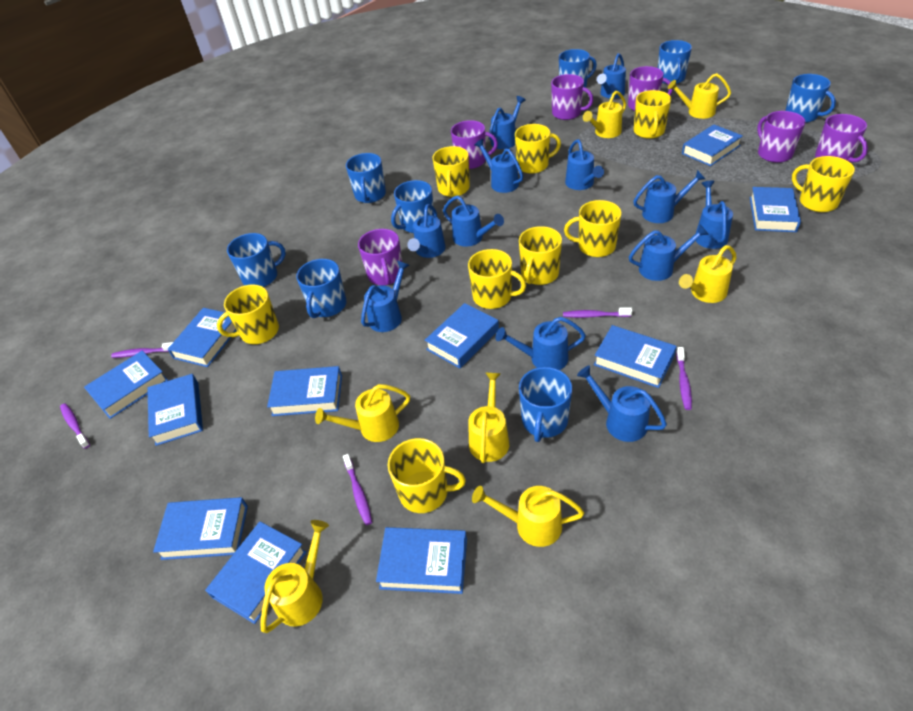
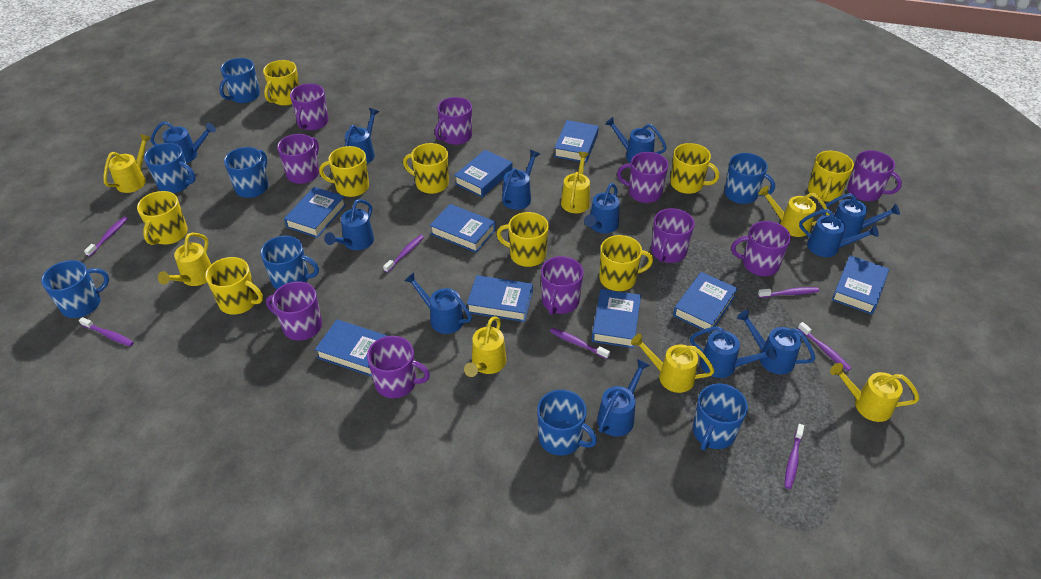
blue book: 11 -> 9
purple mug: 6 -> 10
purple toothbrush: 5 -> 7

